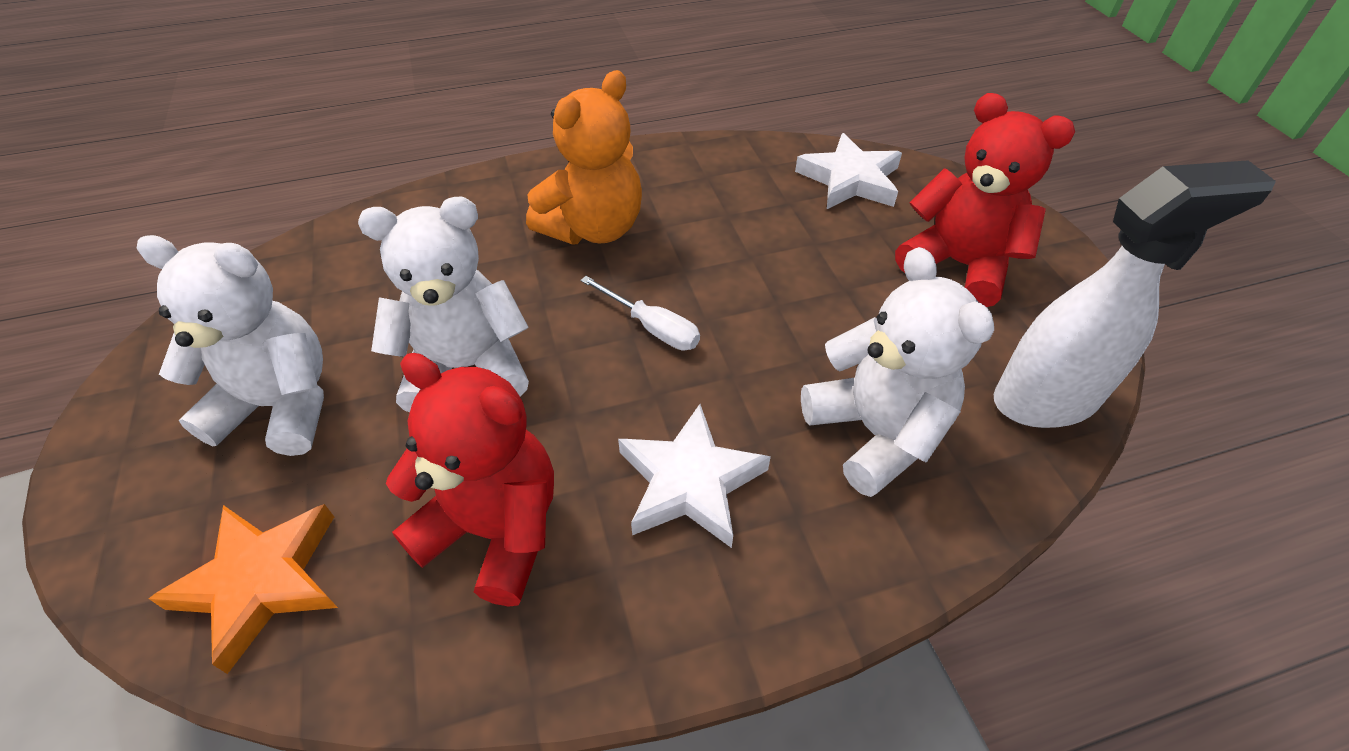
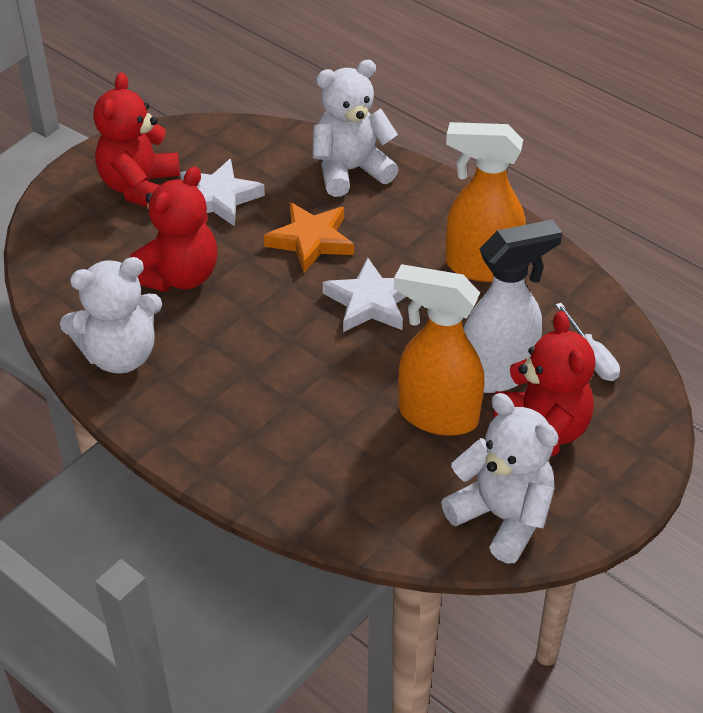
orange spray bottle: 0 -> 2
orange teddy bear: 1 -> 0
red teddy bear: 2 -> 3

